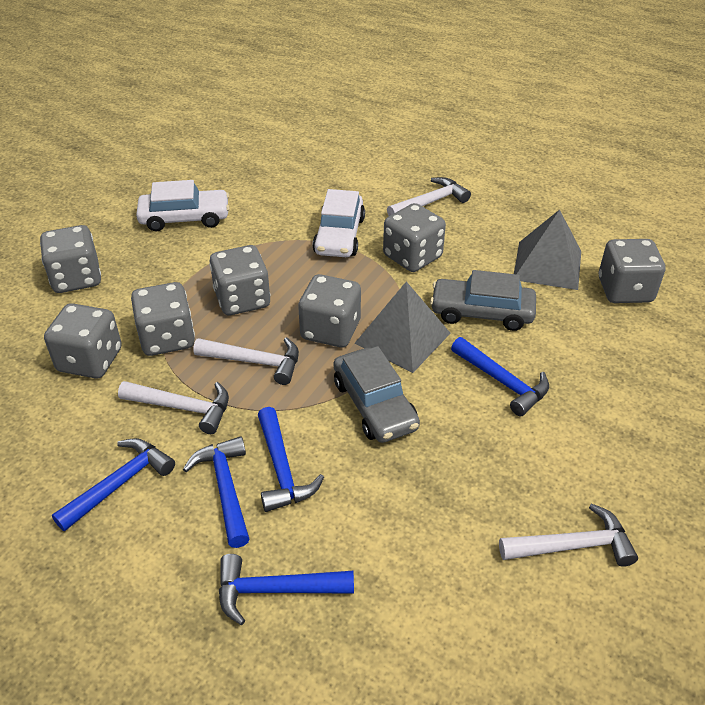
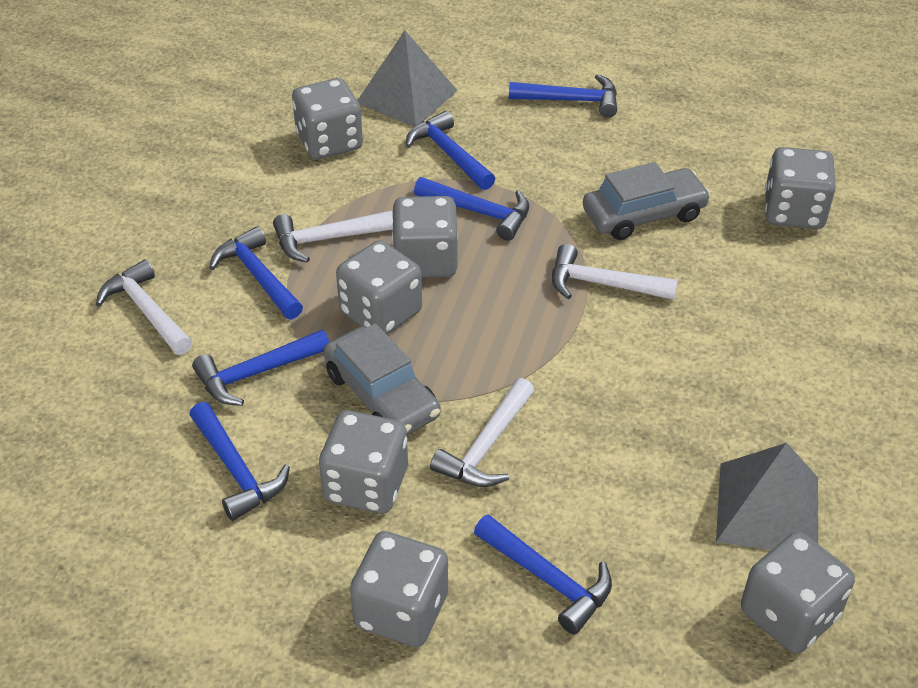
blue hammer: 5 -> 7
white car: 2 -> 0

